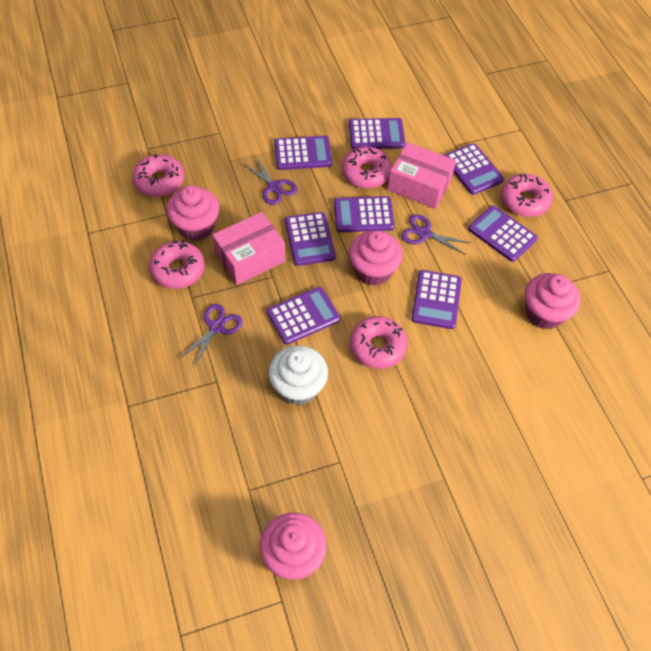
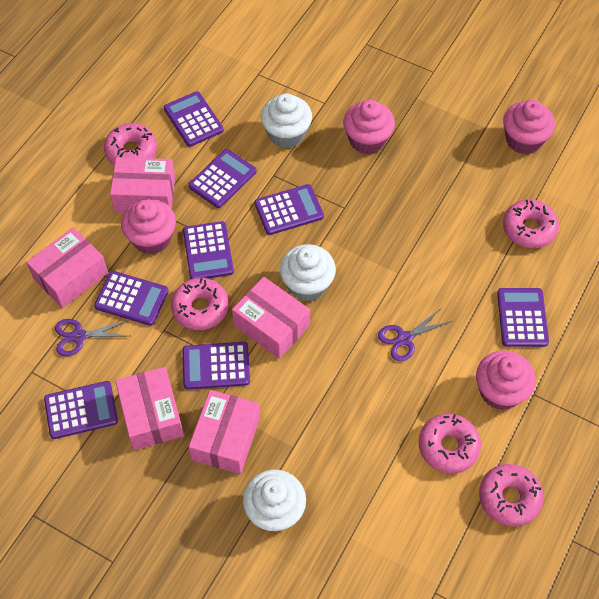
pink box: 2 -> 5
purple scissors: 3 -> 2
white cupcake: 1 -> 3

